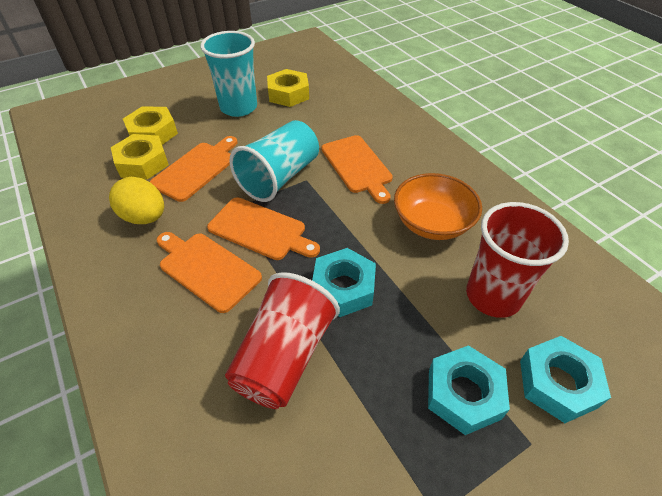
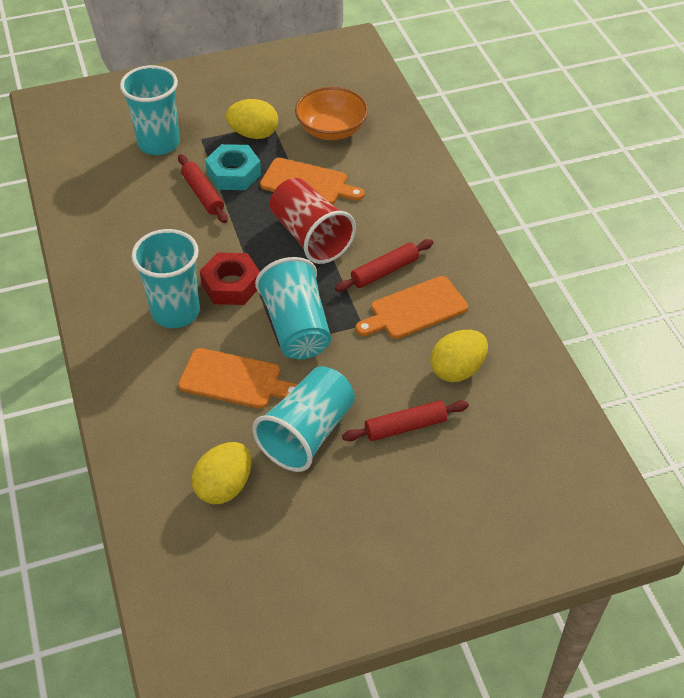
orange cutting board: 4 -> 3
red cup: 2 -> 1
red nut: 0 -> 1
red rolling pin: 0 -> 3
turquoise cup: 2 -> 4
turquoise nut: 3 -> 1
yellow egg: 1 -> 3
yellow nut: 3 -> 0

